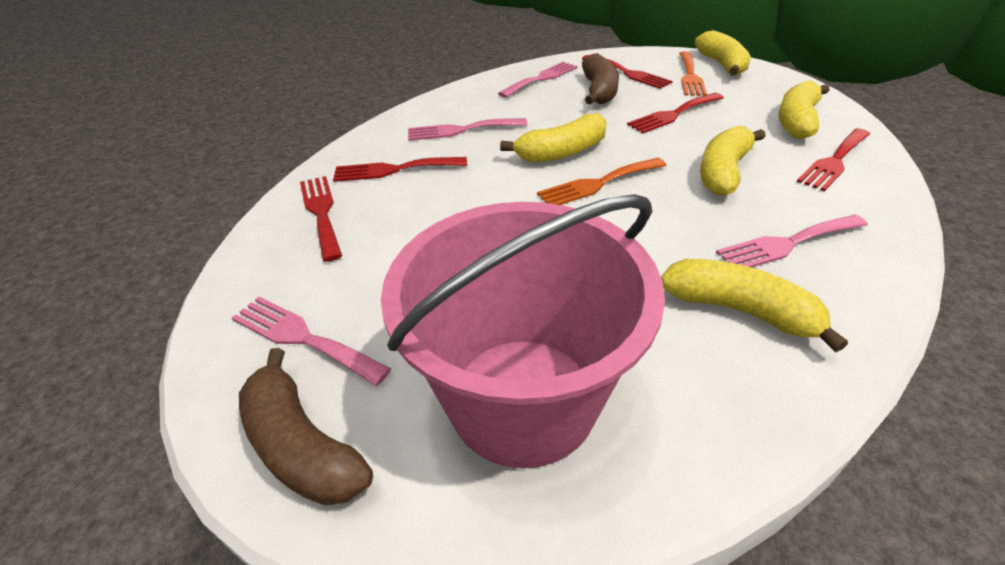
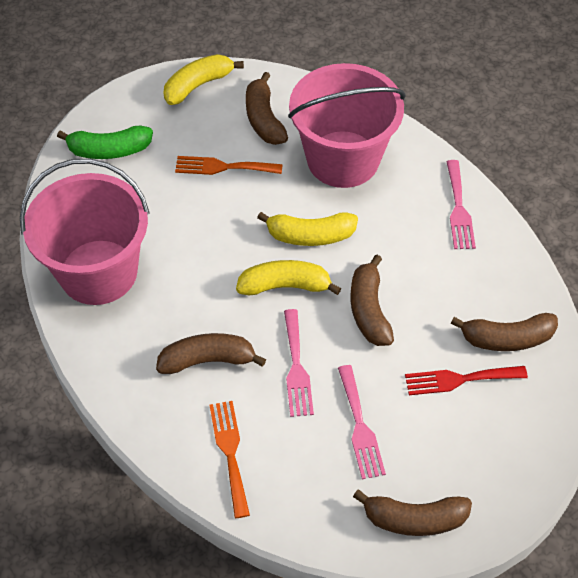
brown banana: 2 -> 5
green banana: 0 -> 1
pink bucket: 1 -> 2
pink fork: 4 -> 3
red fork: 5 -> 1
yellow banana: 5 -> 3

